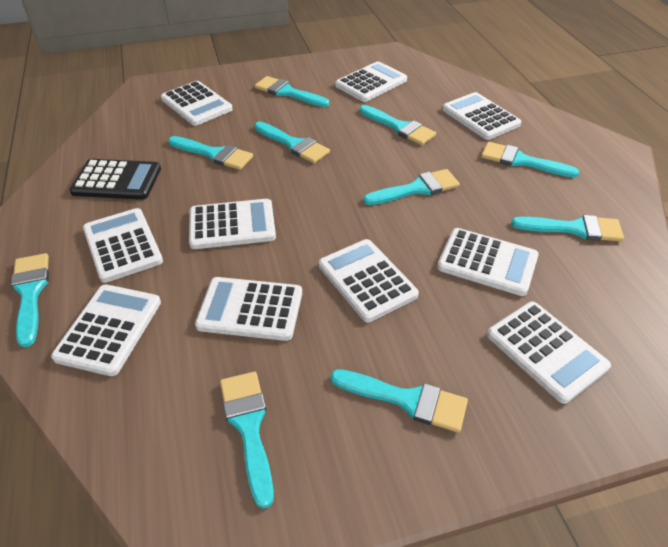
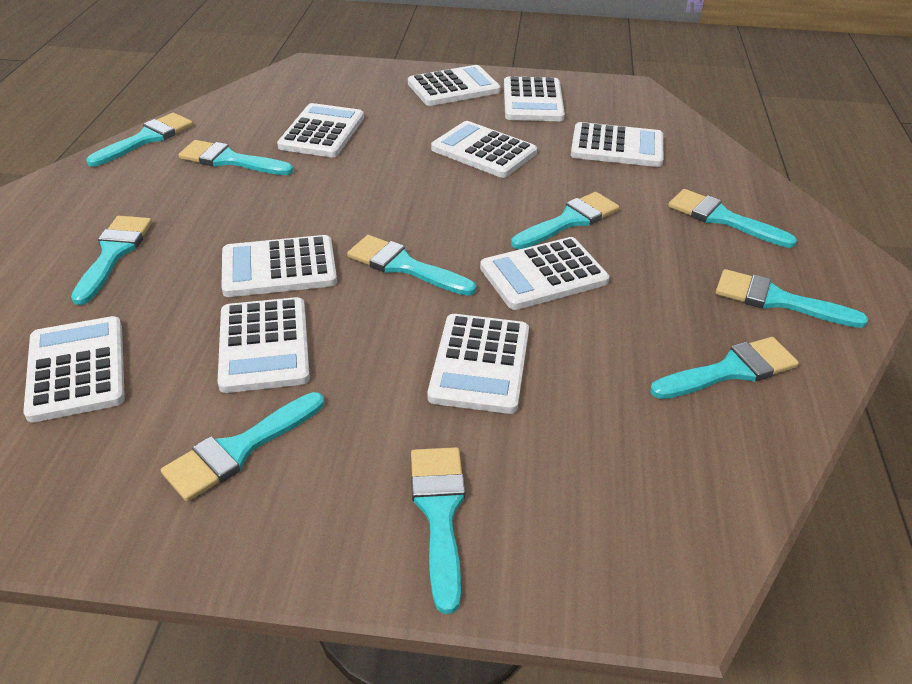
black calculator: 1 -> 0

